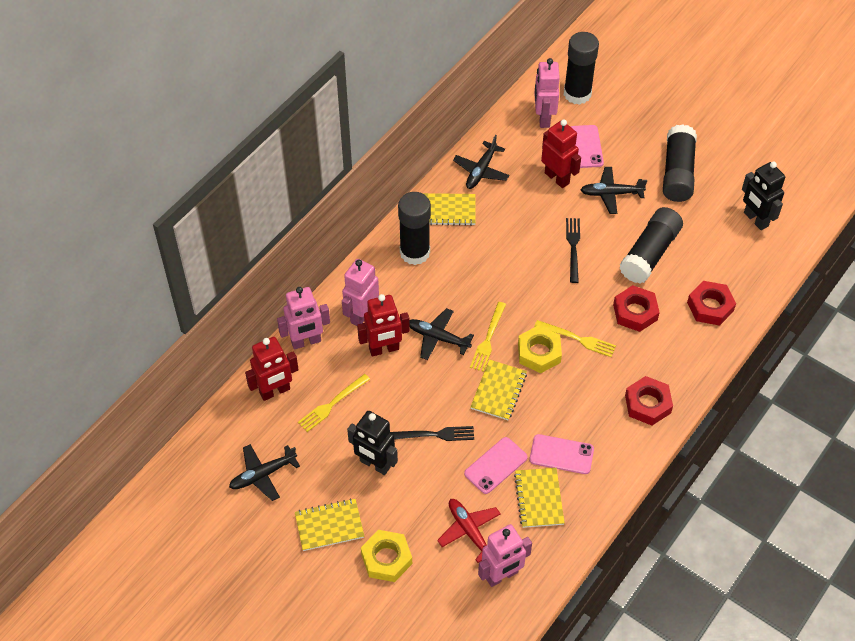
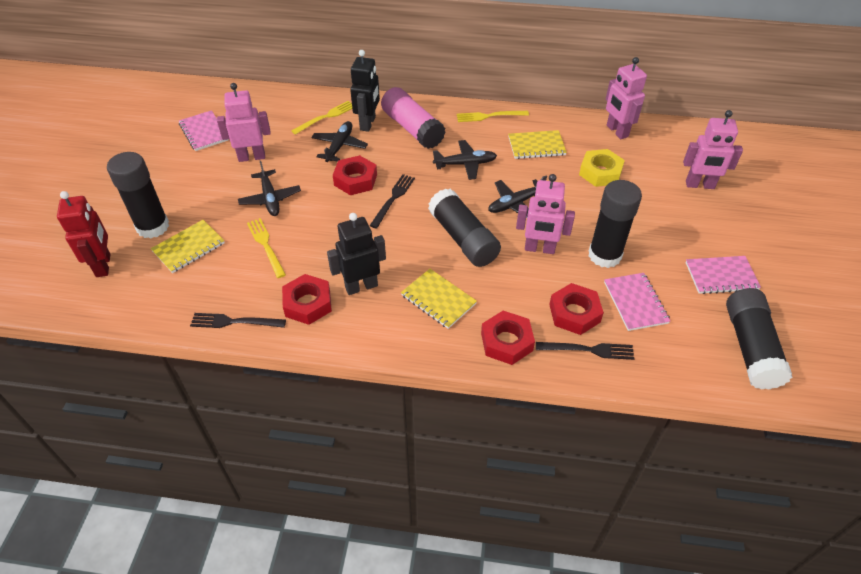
black fork: 2 -> 3
pink glue stick: 0 -> 1
pink notebook: 0 -> 3
pink phone: 3 -> 0
red nut: 3 -> 4
red plane: 1 -> 0
red robot: 3 -> 1
yellow notebook: 4 -> 3
yellow nut: 2 -> 1

